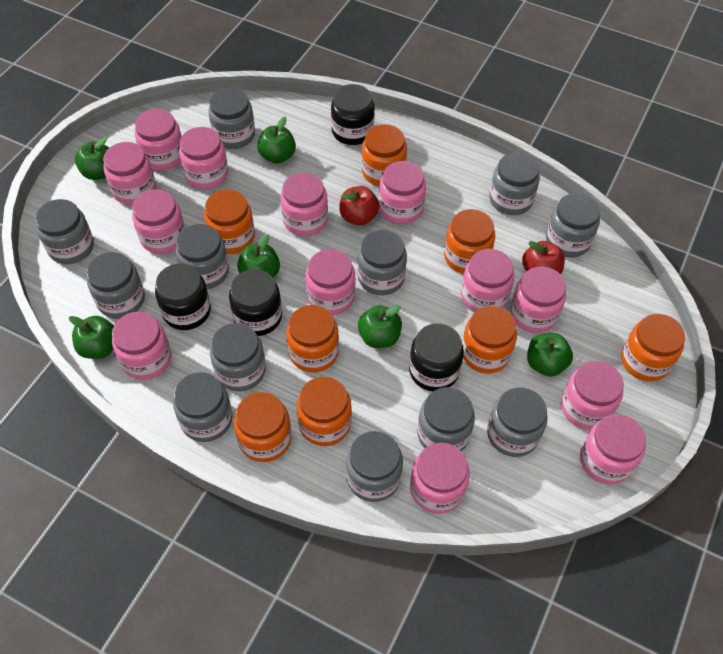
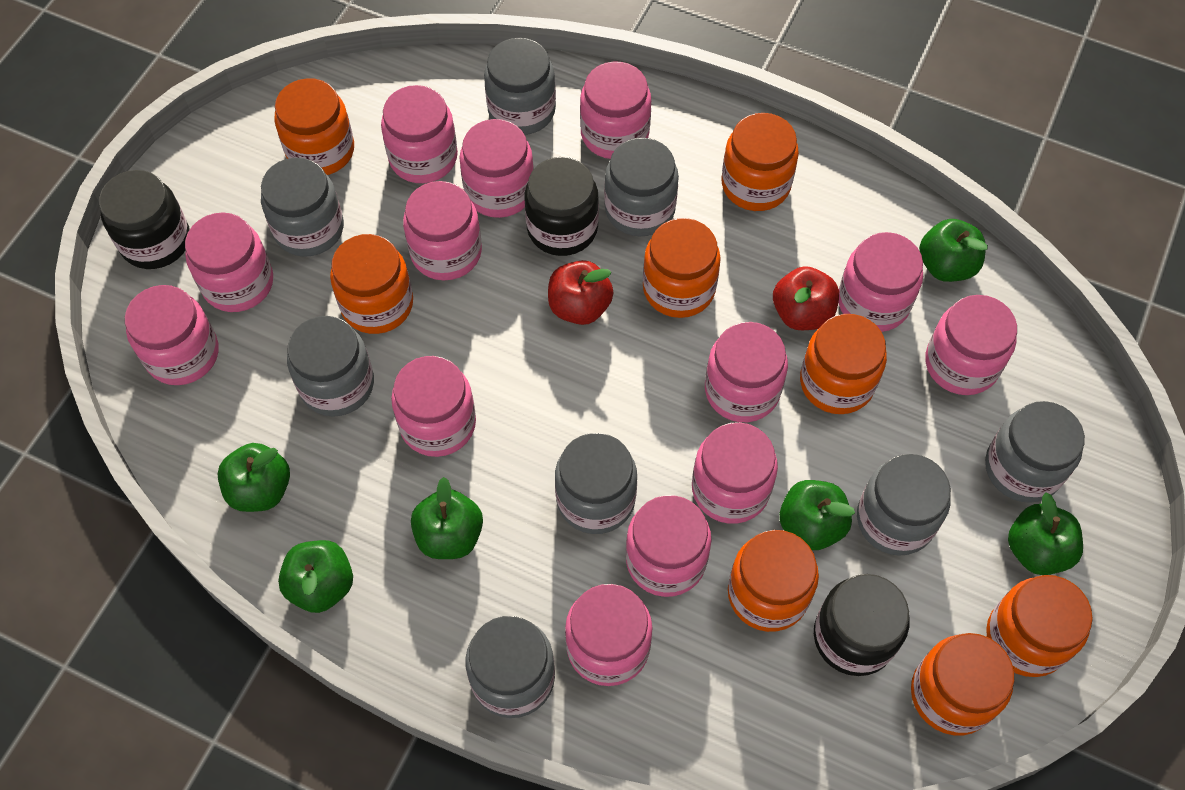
black jar: 4 -> 3
grey jar: 12 -> 8

